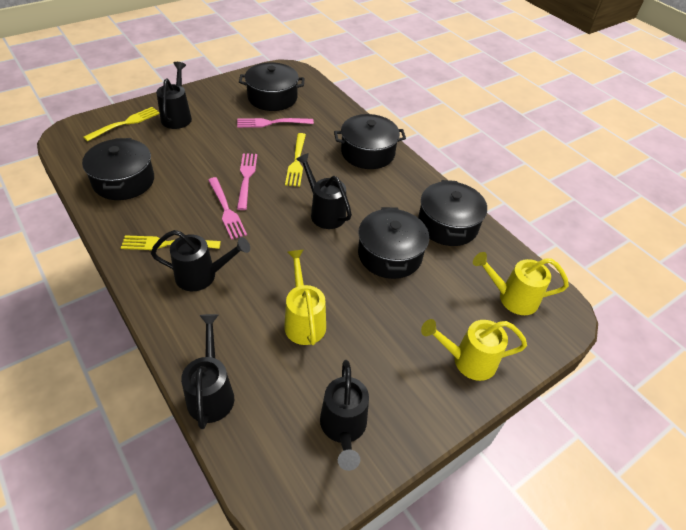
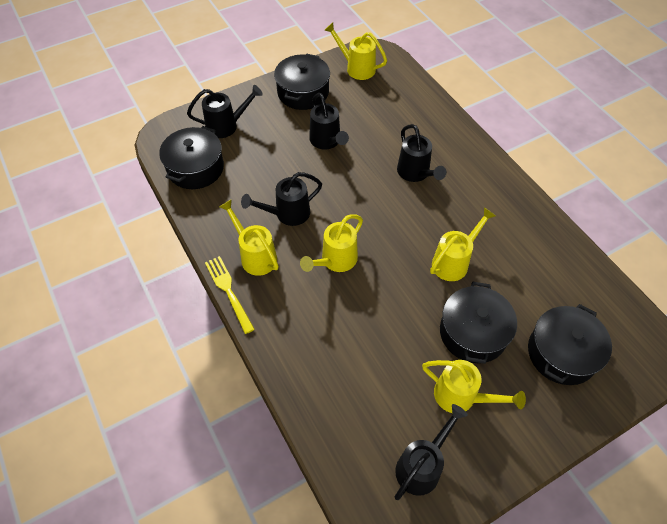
black pot: 5 -> 4
pink fork: 3 -> 0
yellow fork: 3 -> 1
yellow watering can: 3 -> 5

